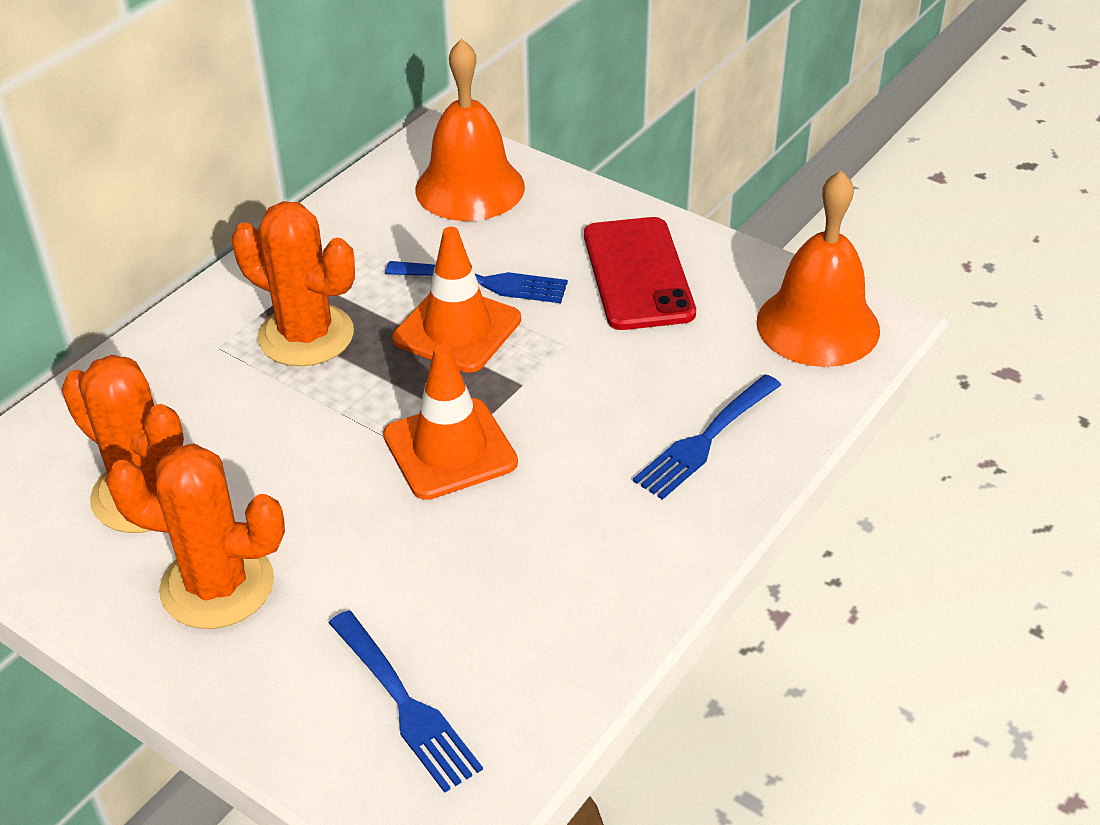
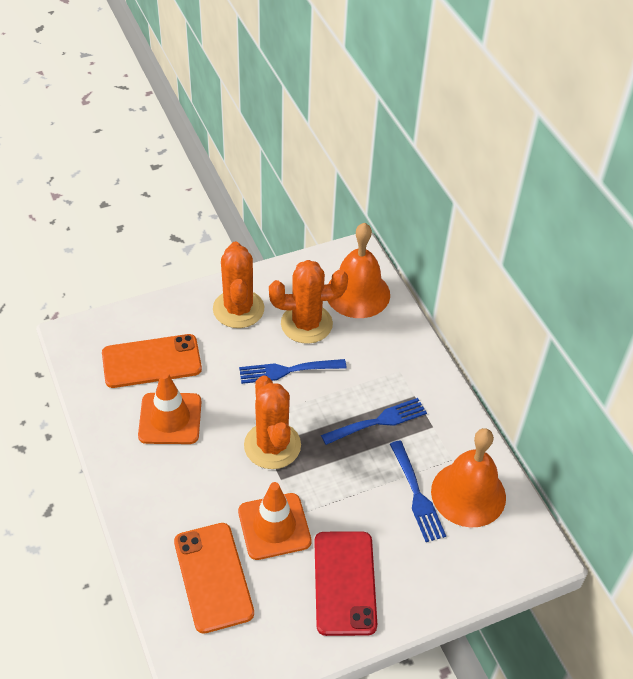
orange phone: 0 -> 2

